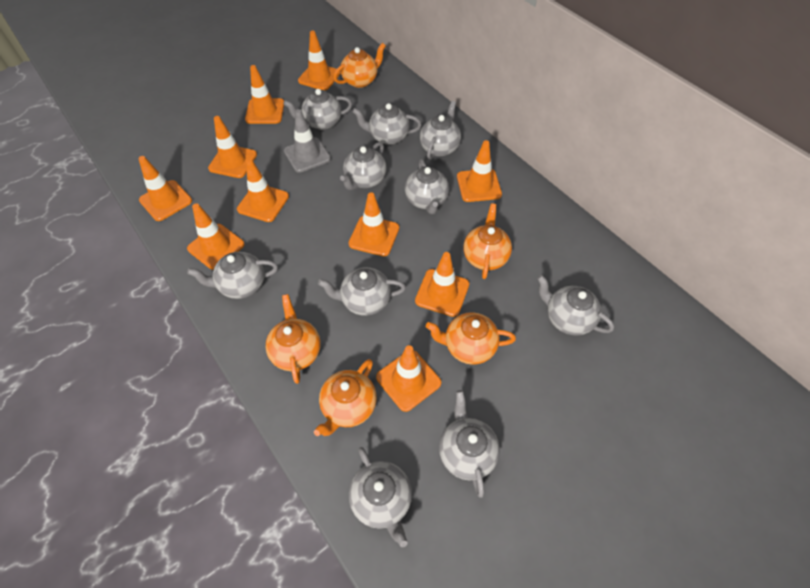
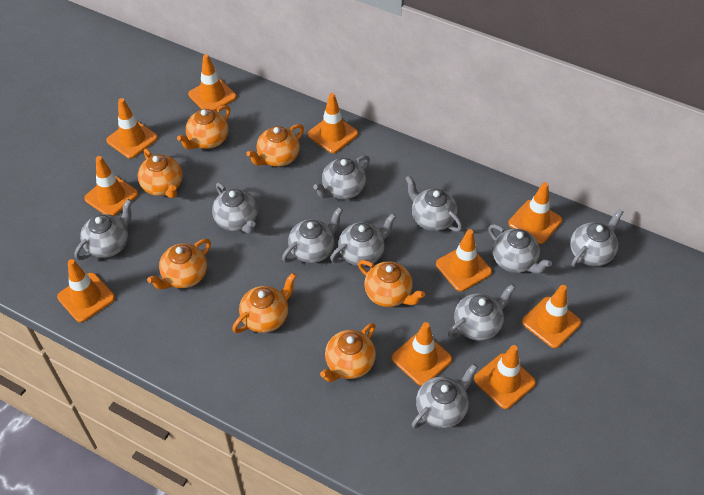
grey traffic cone: 1 -> 0
orange teapot: 5 -> 7

